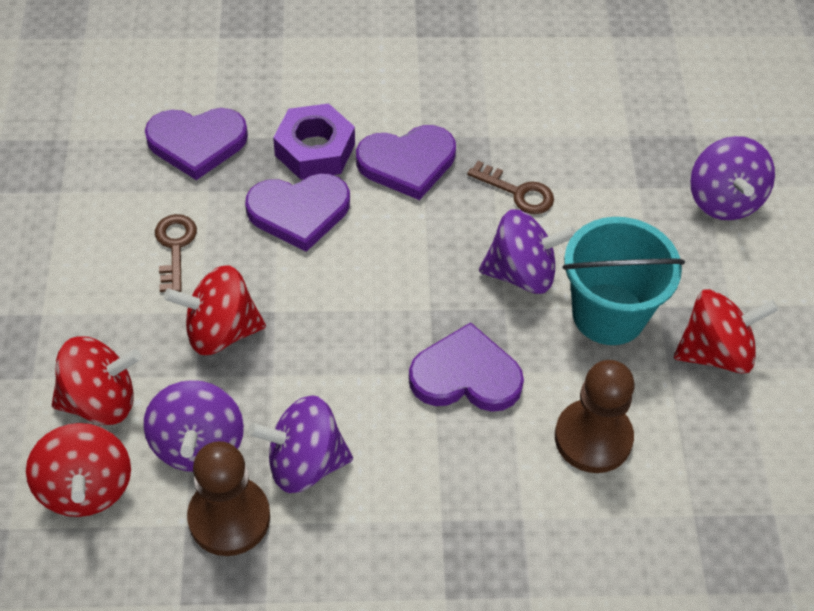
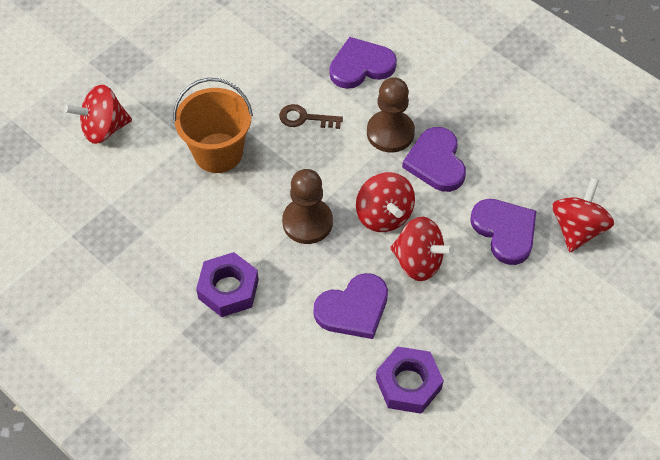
brown key: 2 -> 1
orange bucket: 0 -> 1
purple nut: 1 -> 2
purple spinning top: 4 -> 0
turquoise bucket: 1 -> 0

